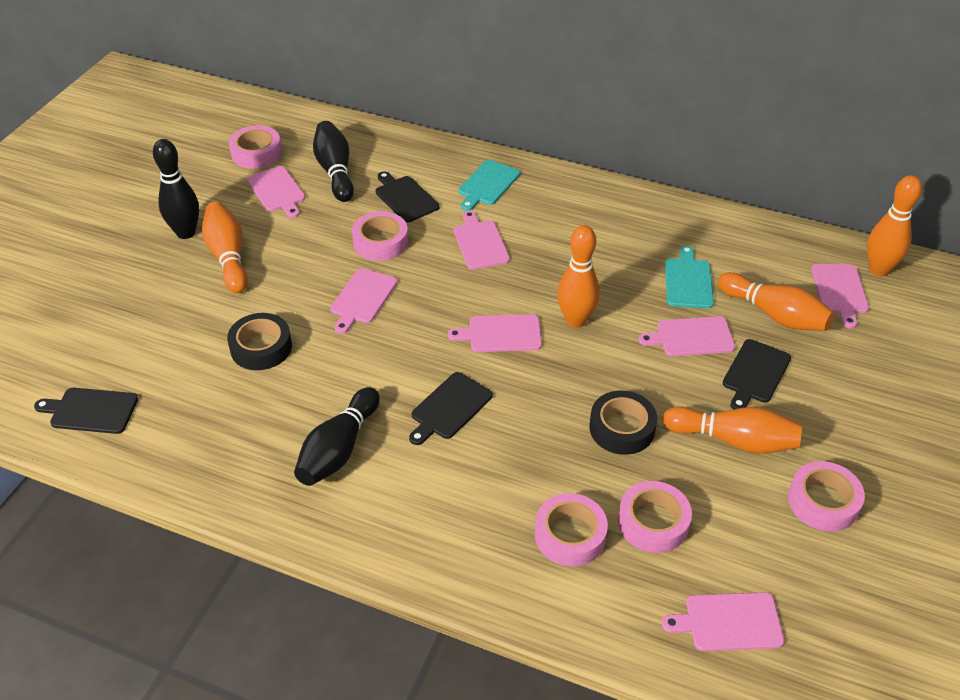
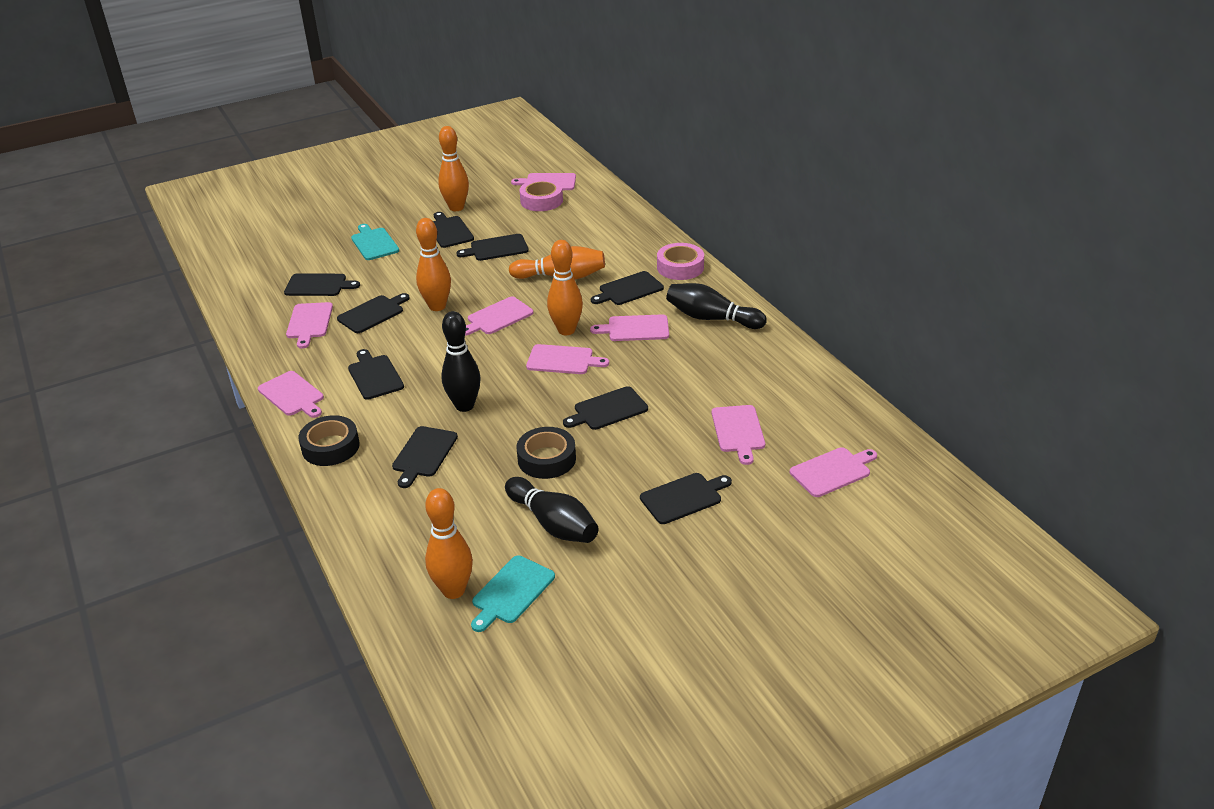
black cutting board: 4 -> 9
pink cutting board: 7 -> 8
pink tape: 5 -> 2

